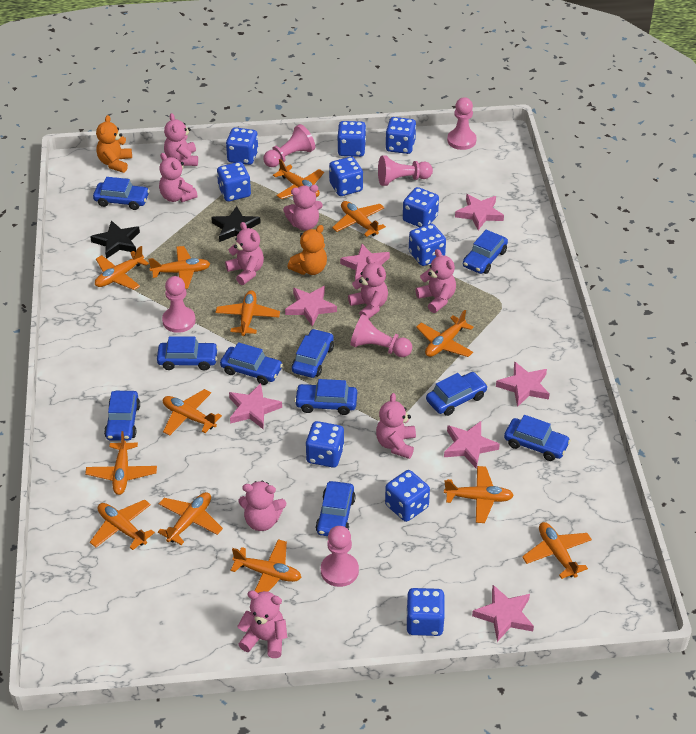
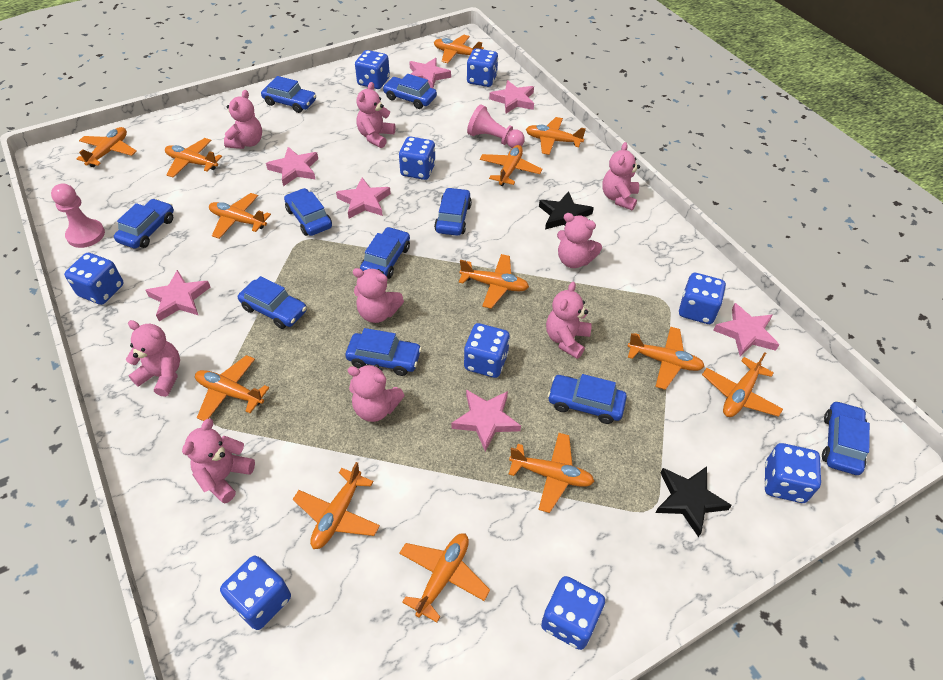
blue dice: 10 -> 9
orange teddy bear: 2 -> 0
pink pawn: 6 -> 2

